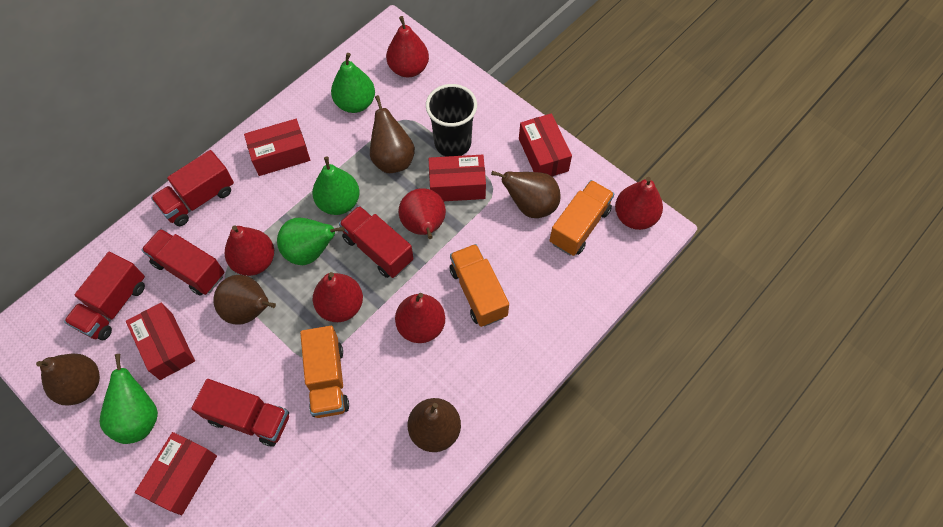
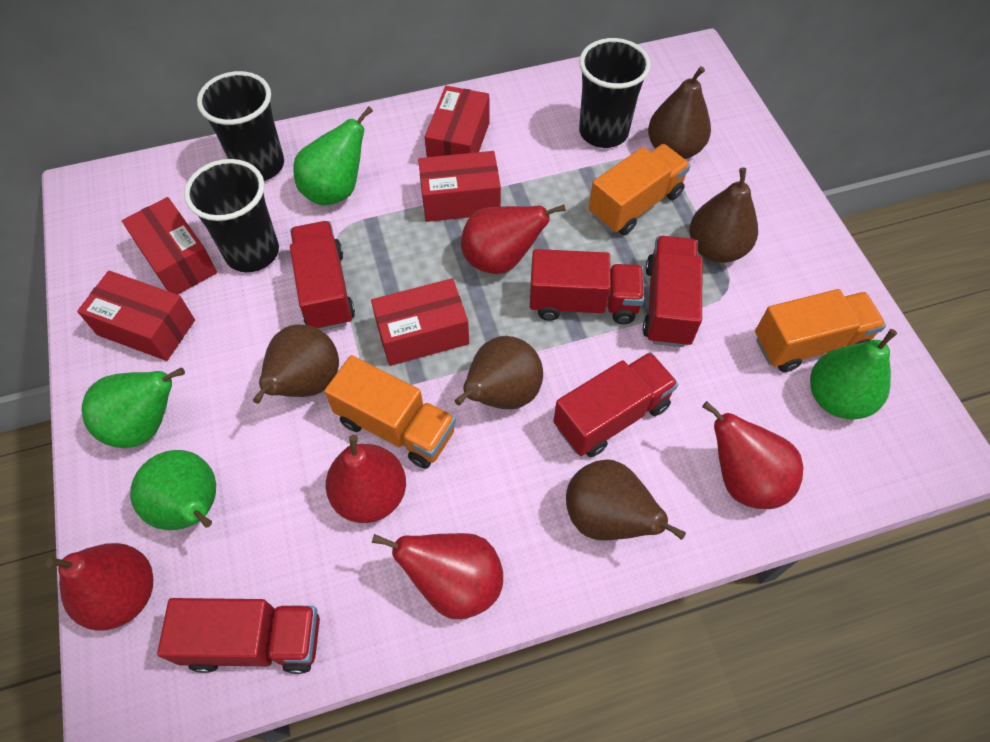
black cup: 1 -> 3
red pear: 6 -> 5

